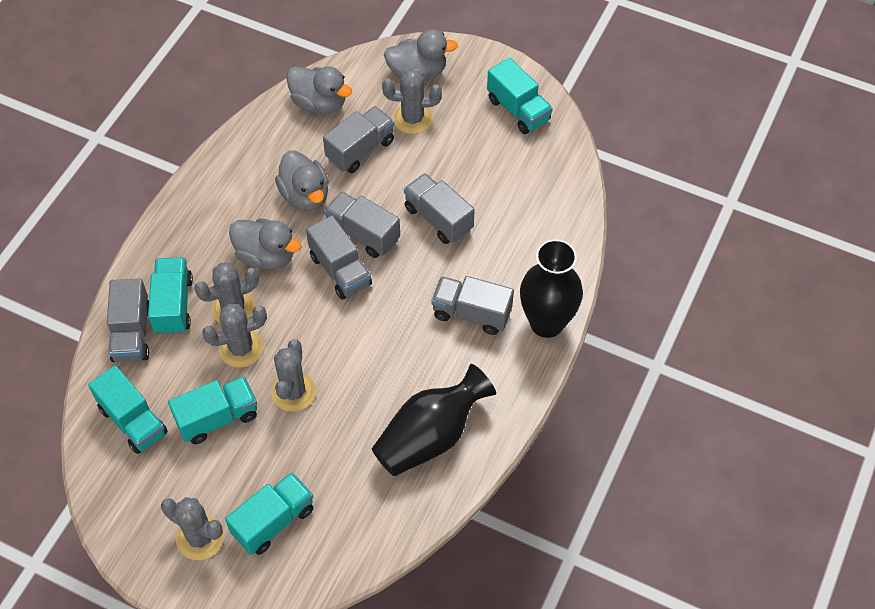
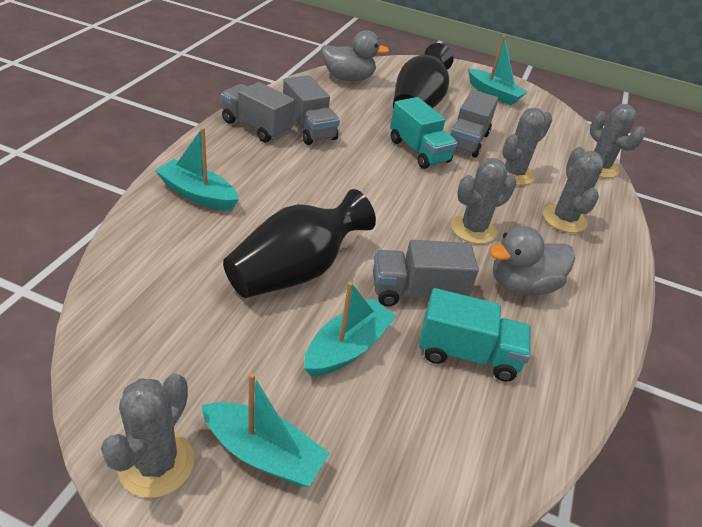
grey duck: 4 -> 2
grey truck: 6 -> 4
turquoise boat: 0 -> 4
turquoise truck: 5 -> 2

